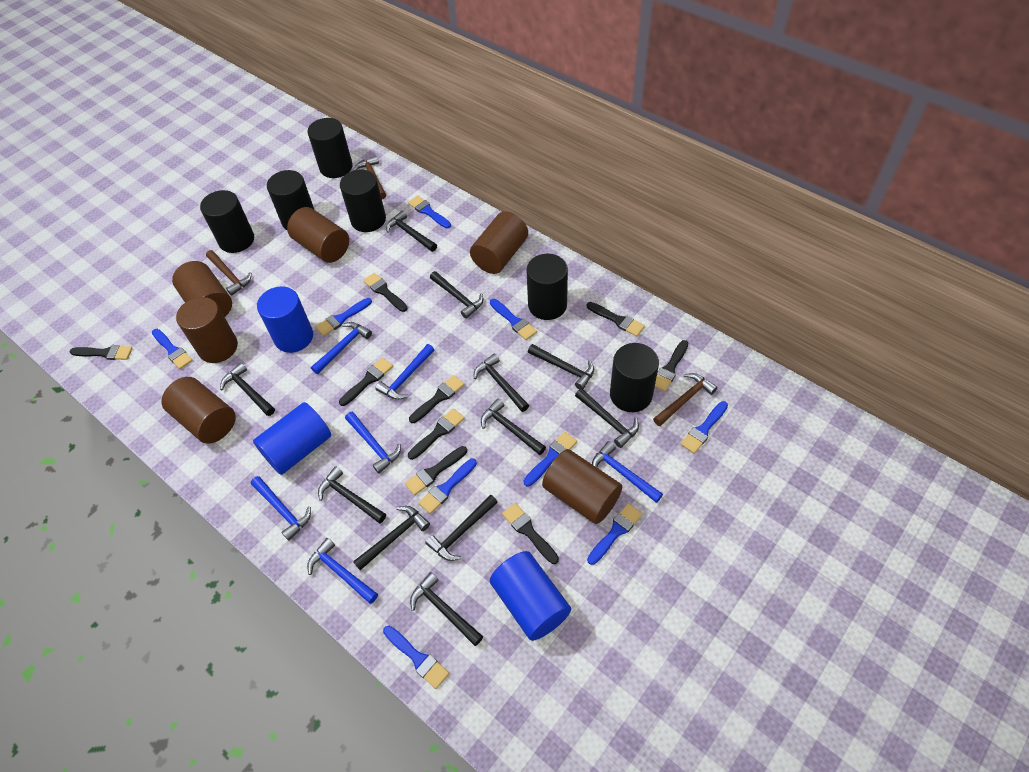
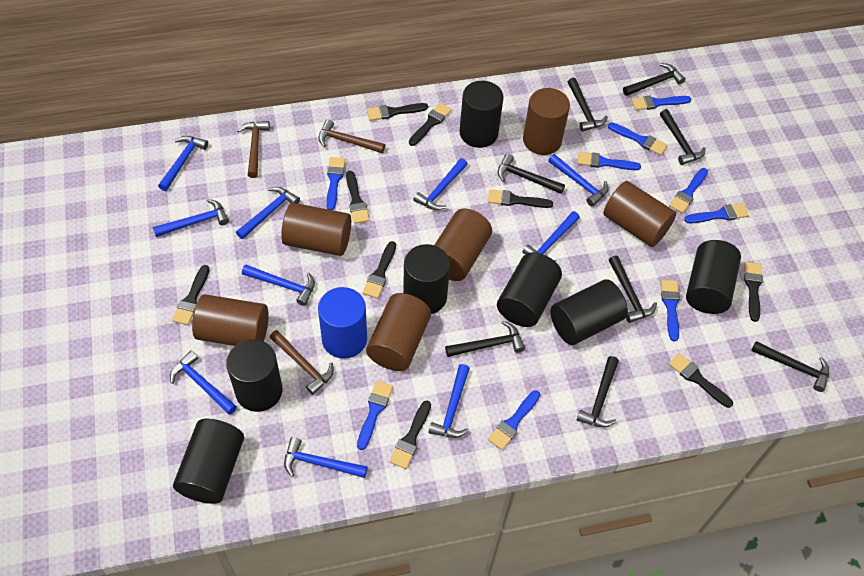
black cylinder: 6 -> 7
black hammer: 11 -> 8
blue cylinder: 3 -> 1
blue hammer: 6 -> 10

